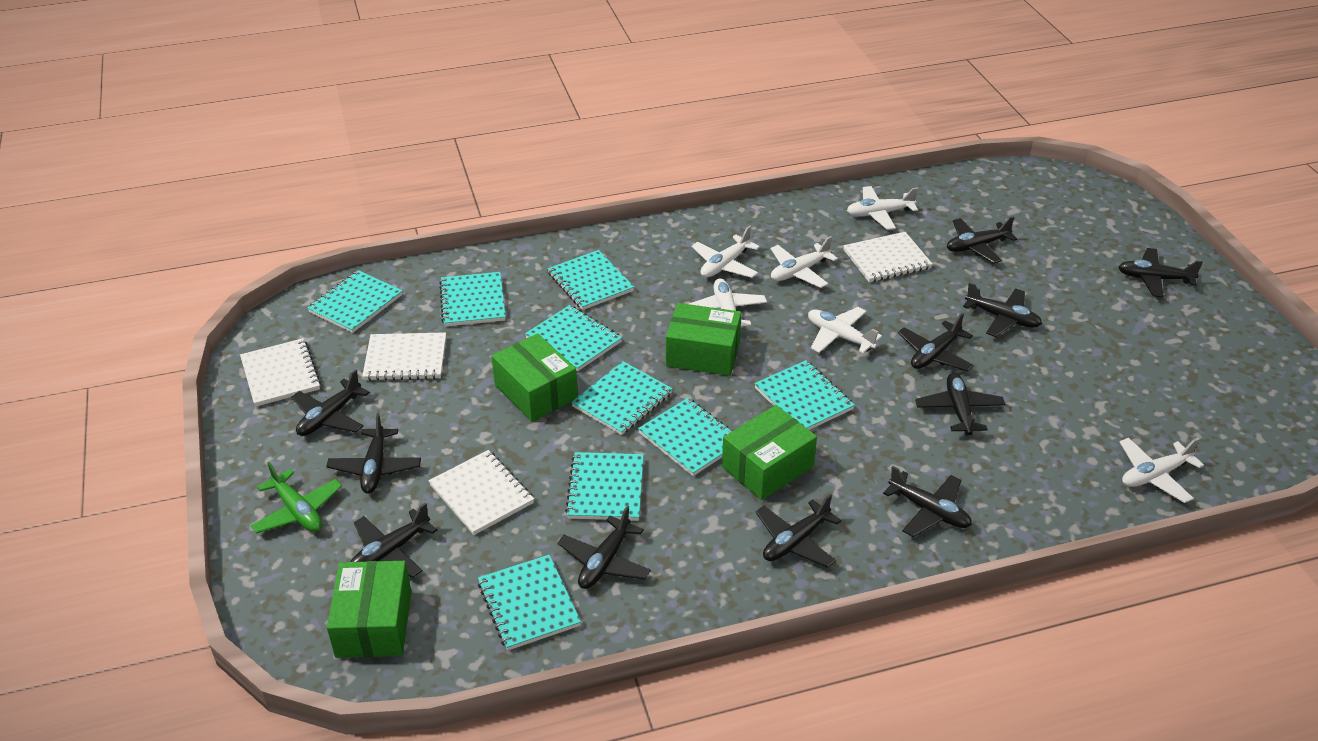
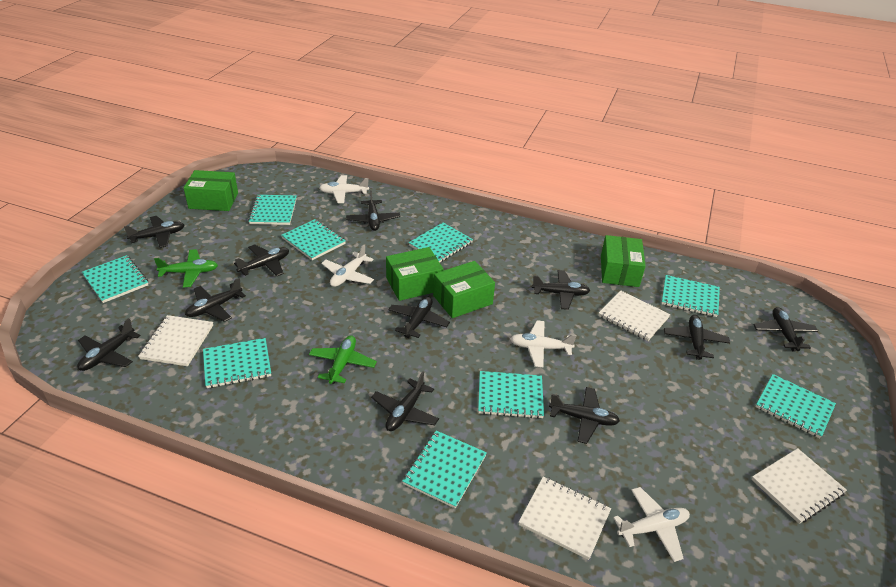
green plane: 1 -> 2
white plane: 6 -> 4

